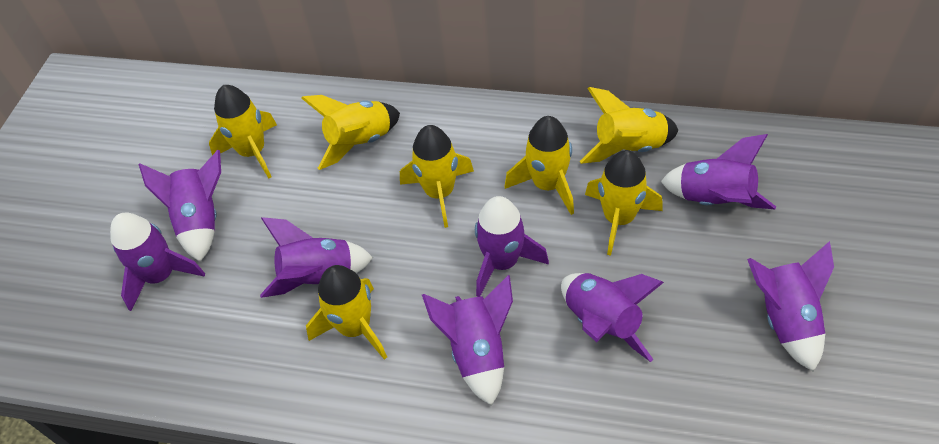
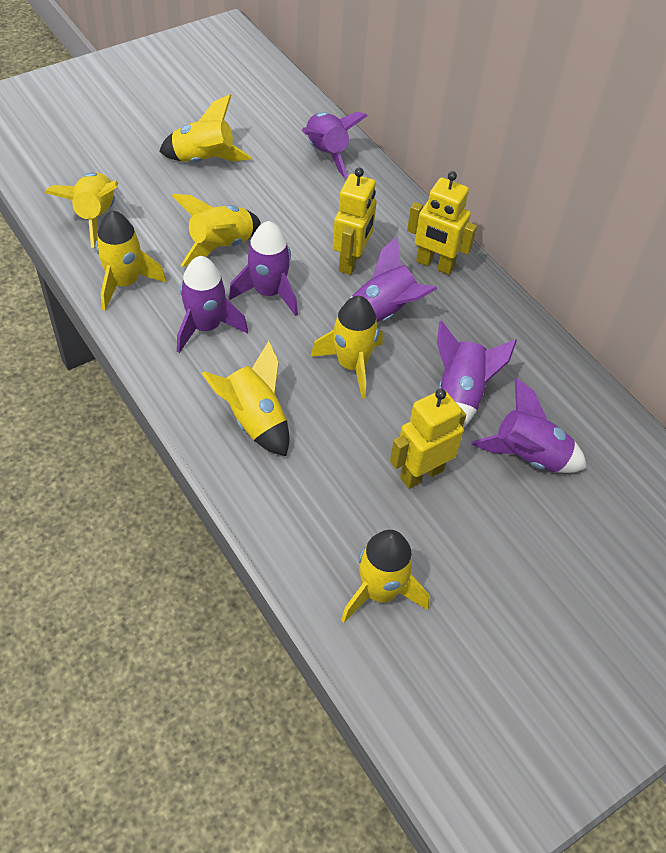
purple rocket: 8 -> 6
yellow robot: 0 -> 3

